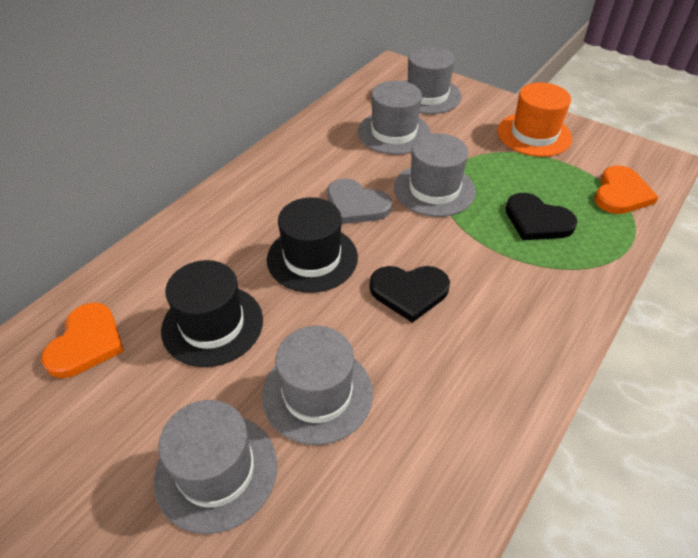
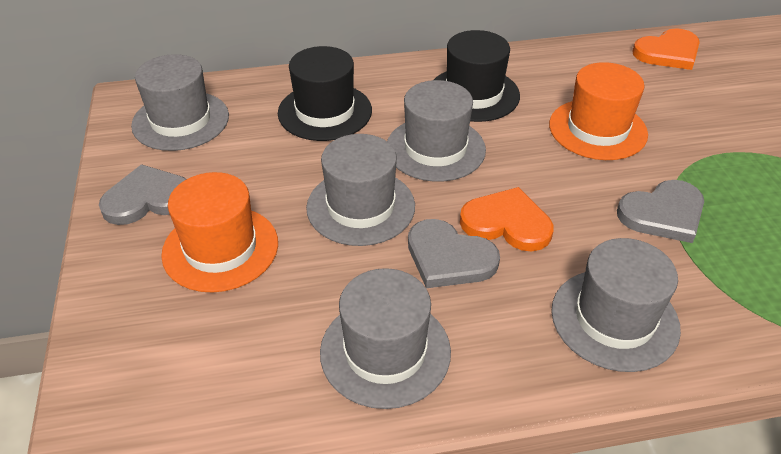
black heart: 2 -> 0
grey heart: 1 -> 3
orange hat: 1 -> 2

